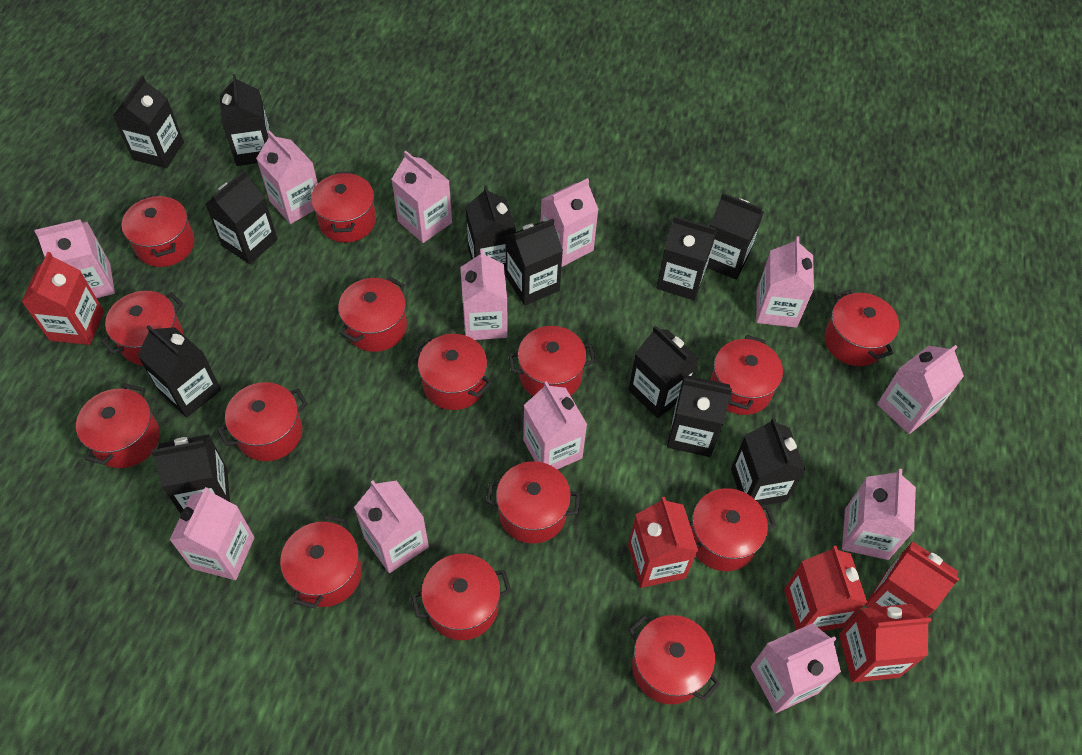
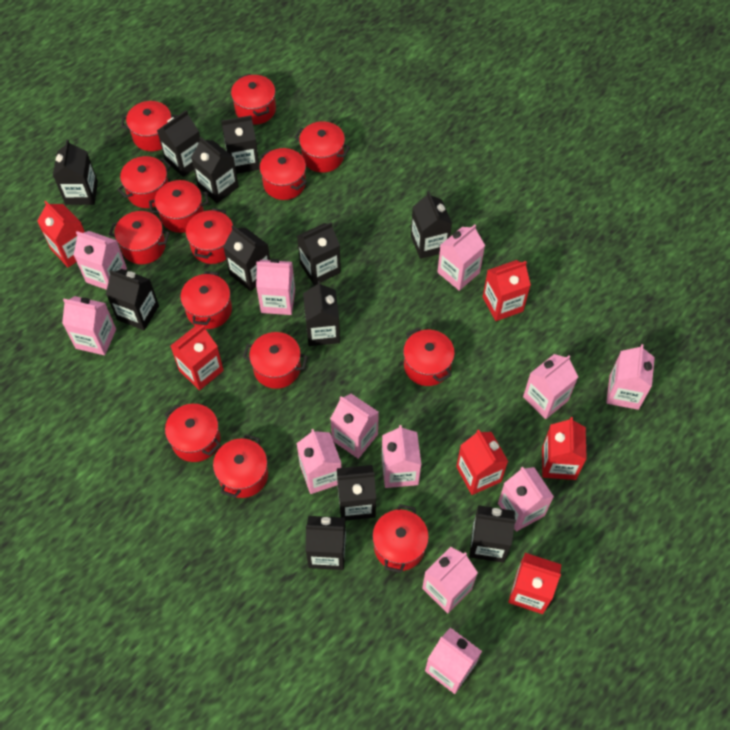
red carton: 5 -> 6
red pot: 15 -> 14

